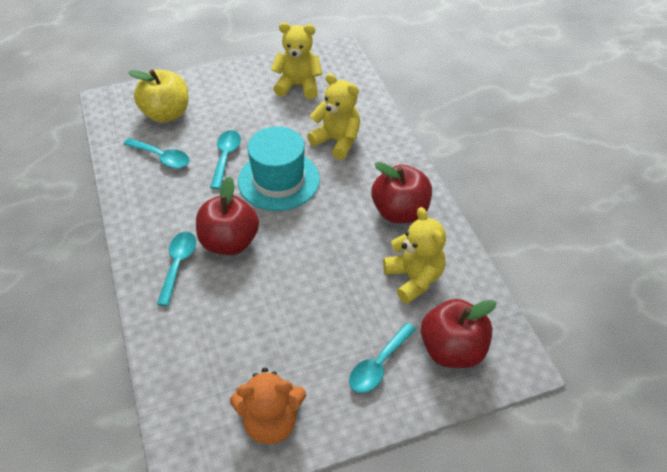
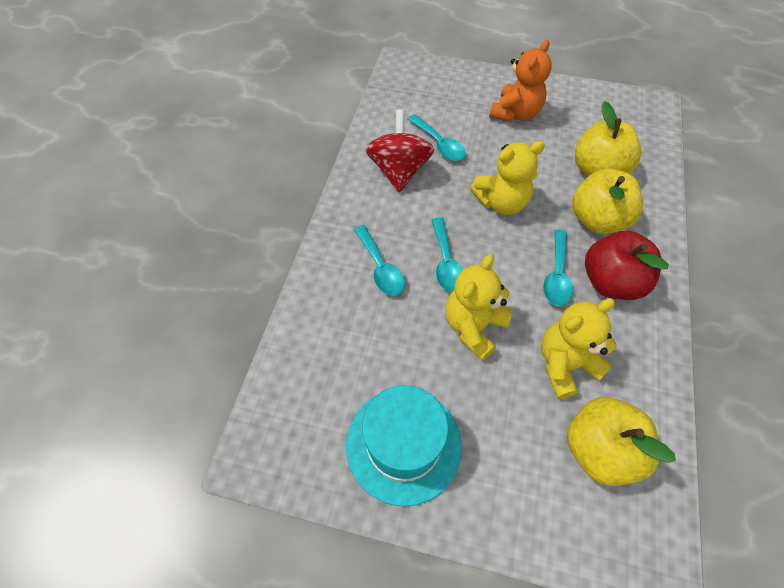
red apple: 3 -> 1
red spinning top: 0 -> 1
yellow apple: 1 -> 3

